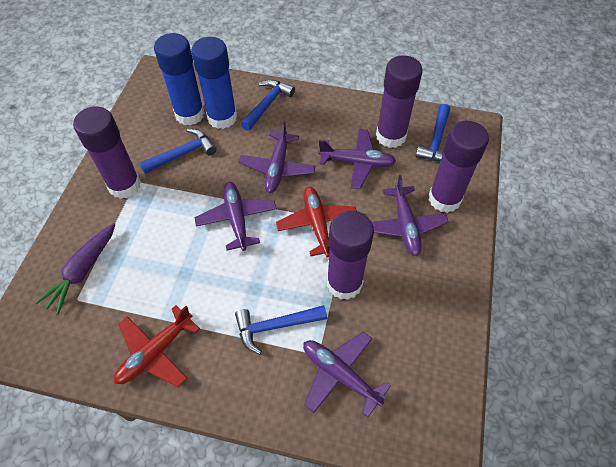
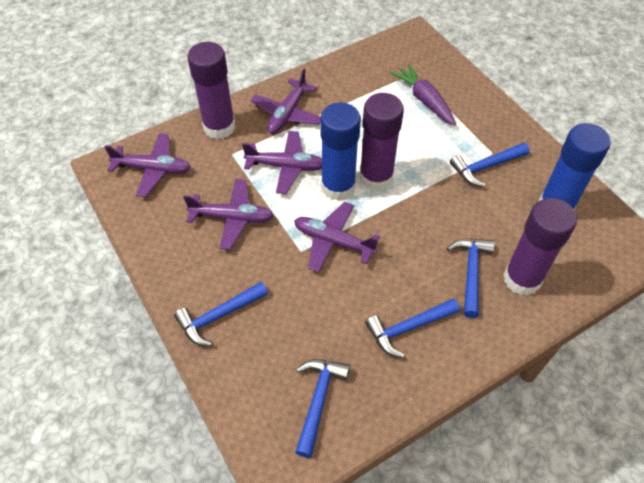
blue hammer: 4 -> 5
purple glue stick: 4 -> 3
red plane: 2 -> 0

